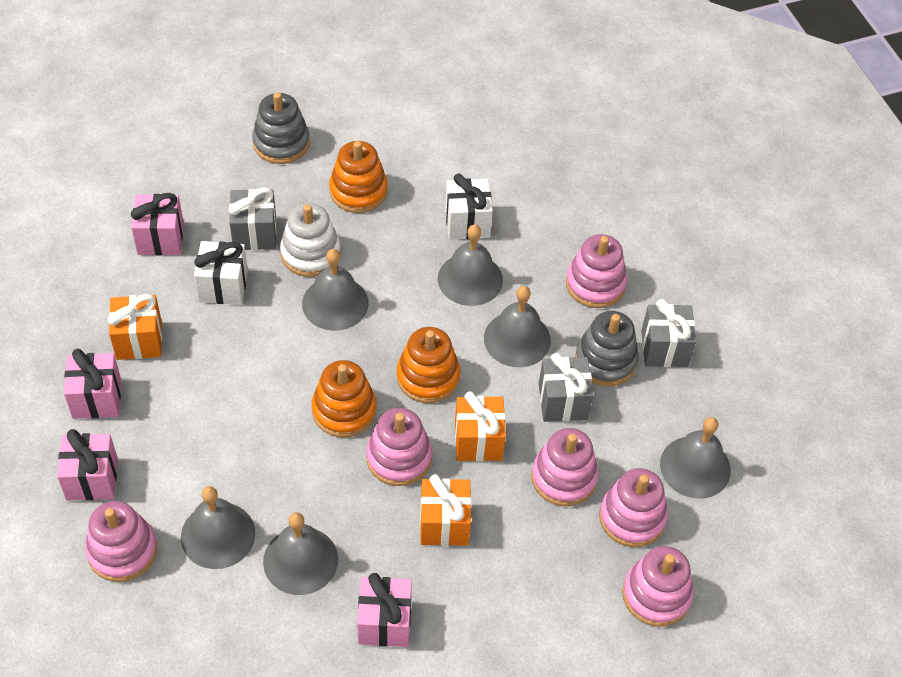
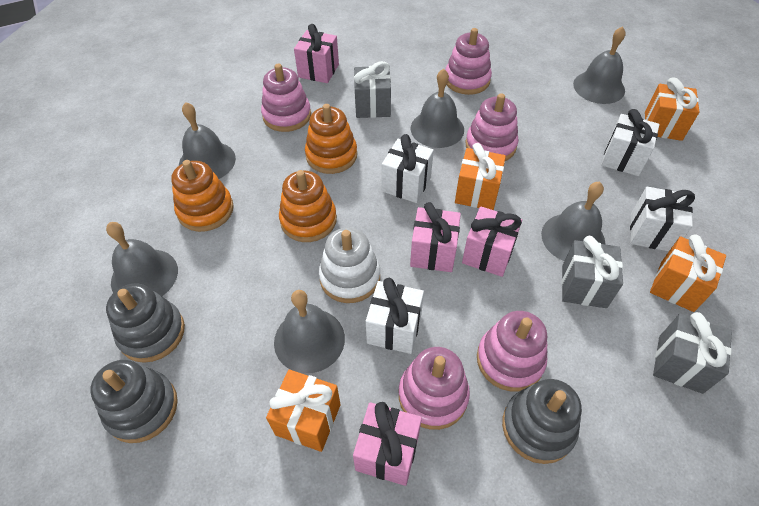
grey stacking toy: 2 -> 3
orange gift: 3 -> 4
pink stacking toy: 6 -> 5
white gift: 2 -> 4

